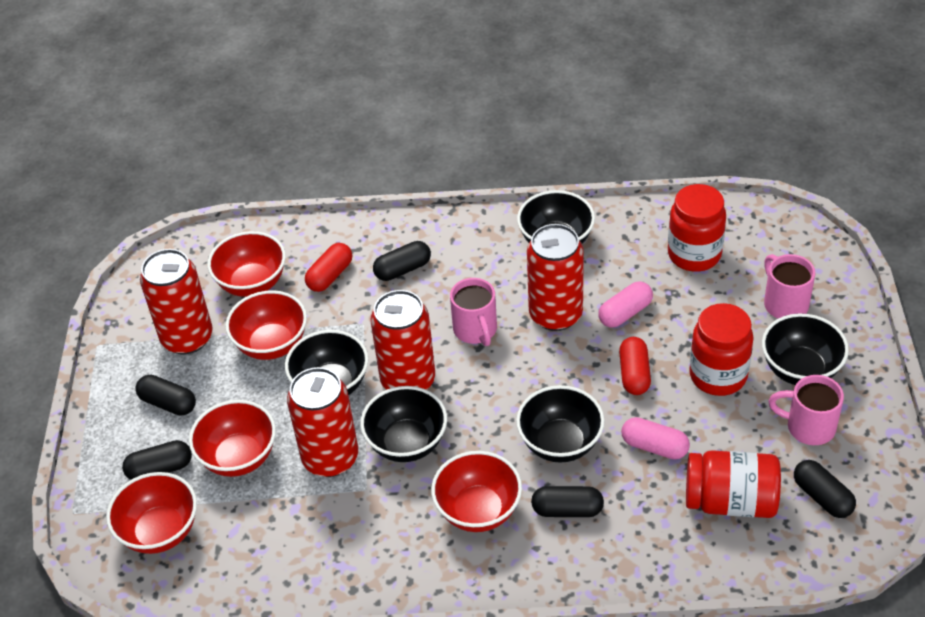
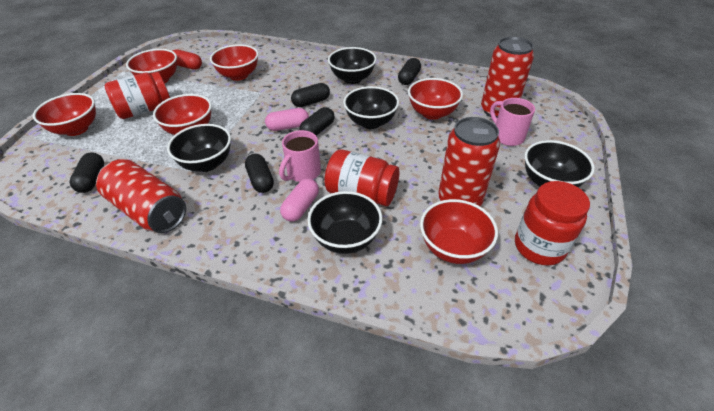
pink mug: 3 -> 2
red bowl: 5 -> 6
red can: 4 -> 3
red capsule: 2 -> 1

